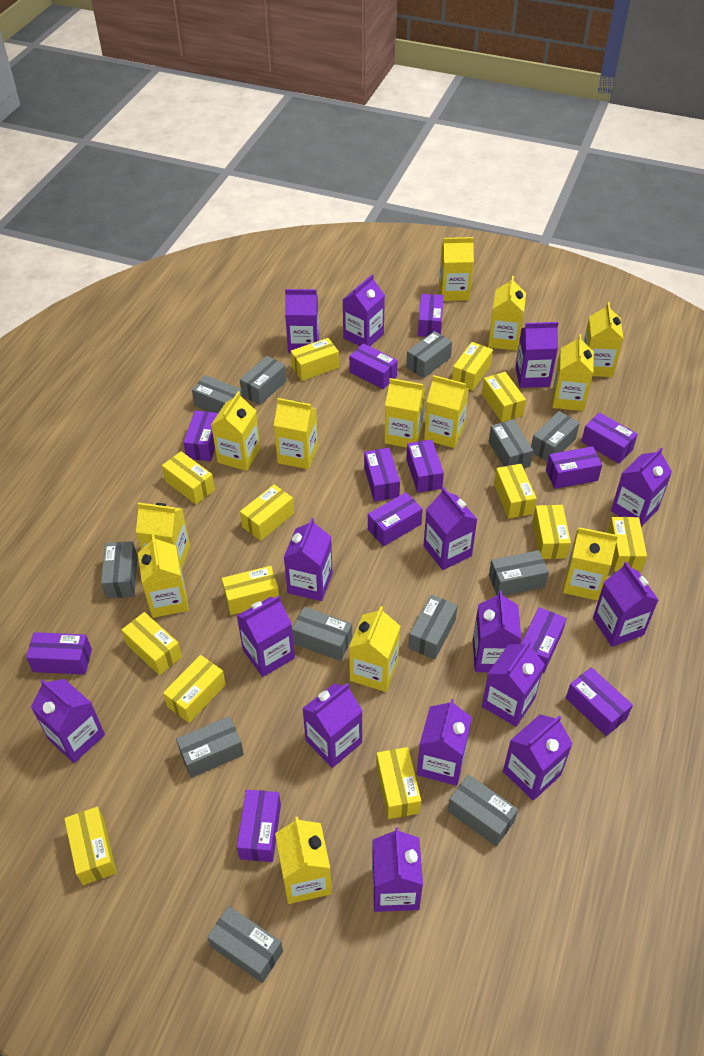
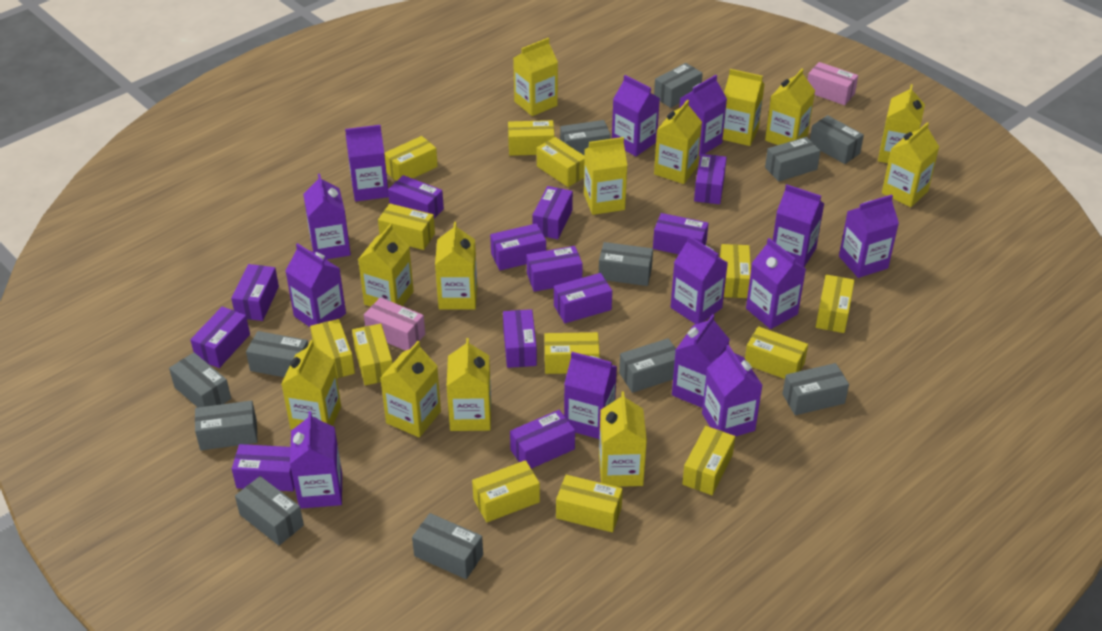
pink box: 0 -> 2
purple carton: 15 -> 13

